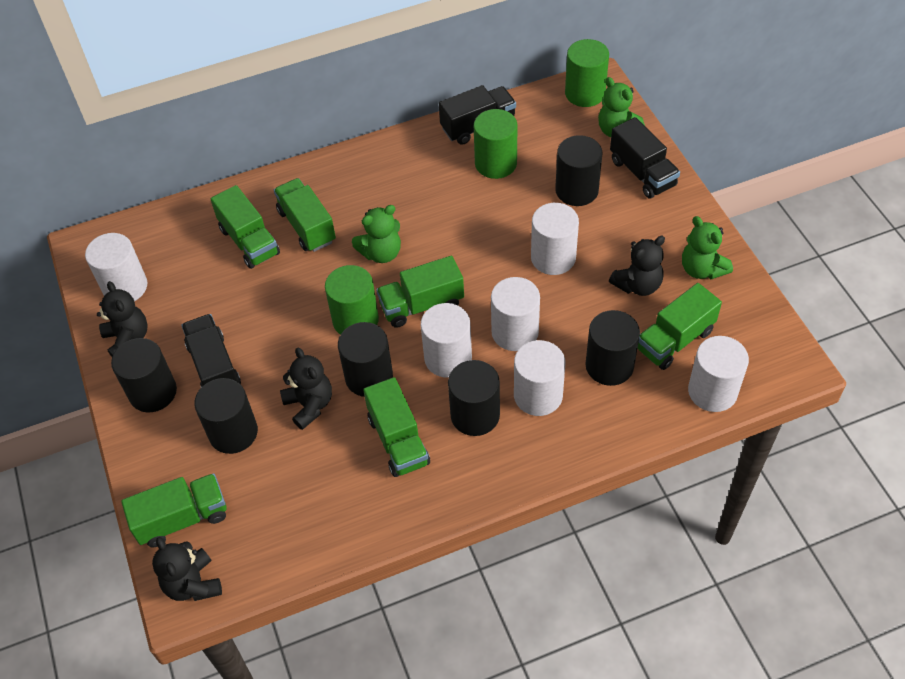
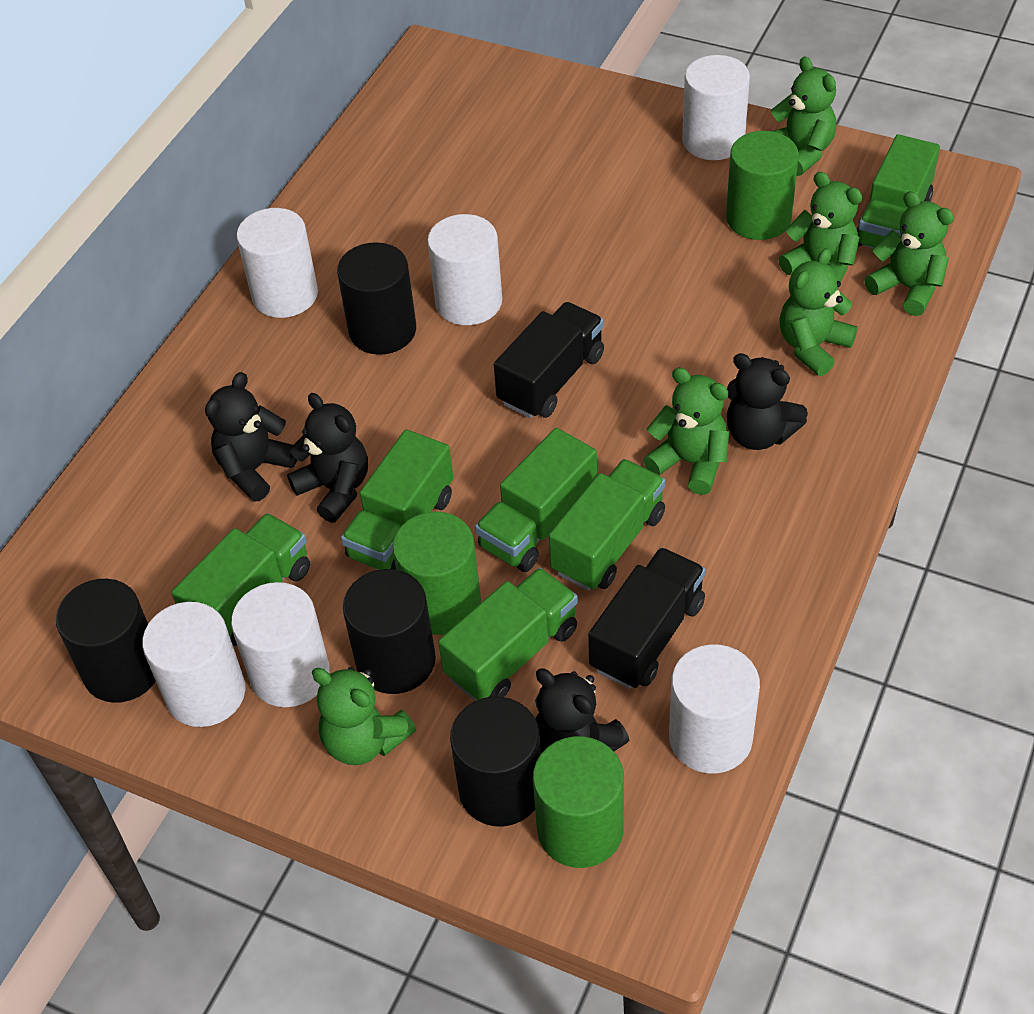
black cylinder: 6 -> 4
black truck: 3 -> 2
green teddy bear: 3 -> 6

